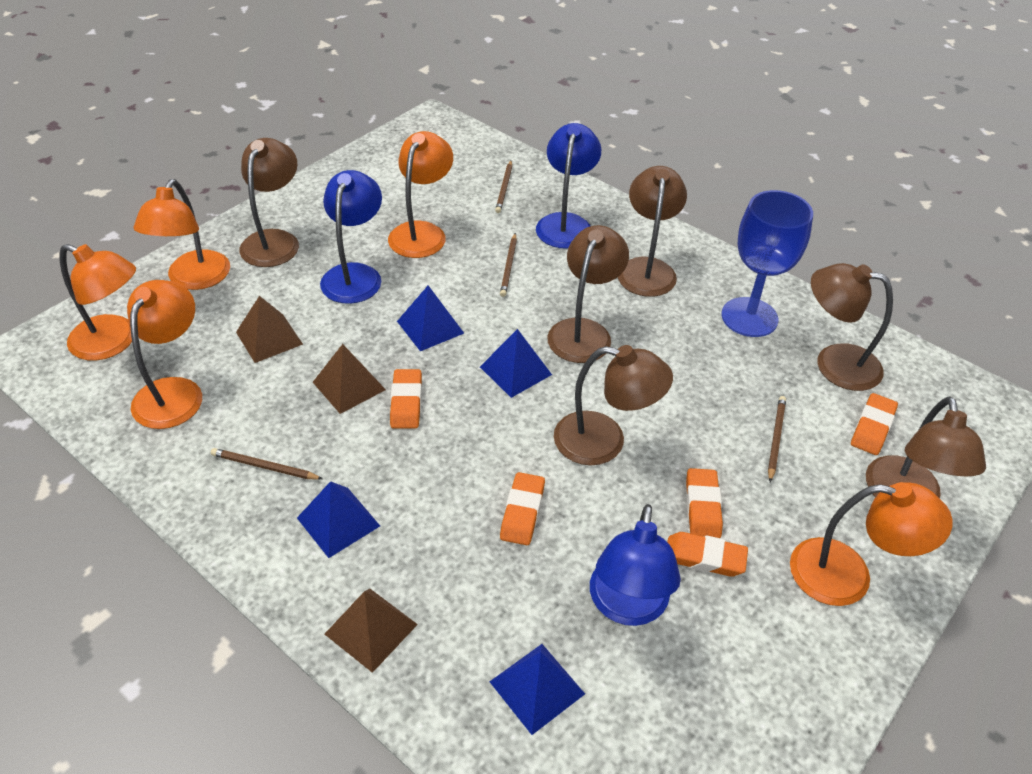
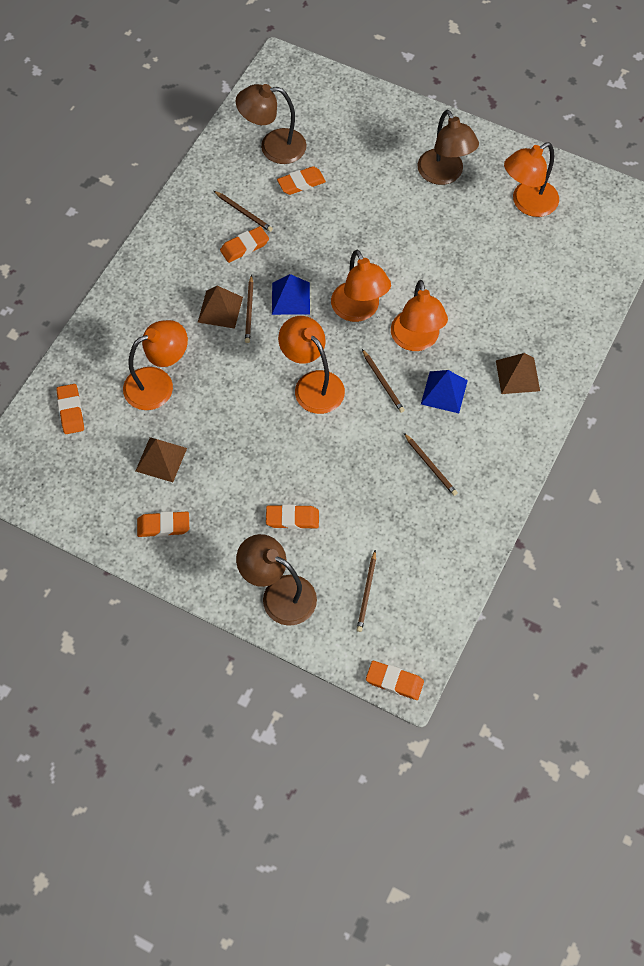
blue goblet: 1 -> 0
blue lamp: 3 -> 0
blue pyramid: 4 -> 2
brown lamp: 6 -> 3
brown pencil: 4 -> 5
orange eraser: 5 -> 6

